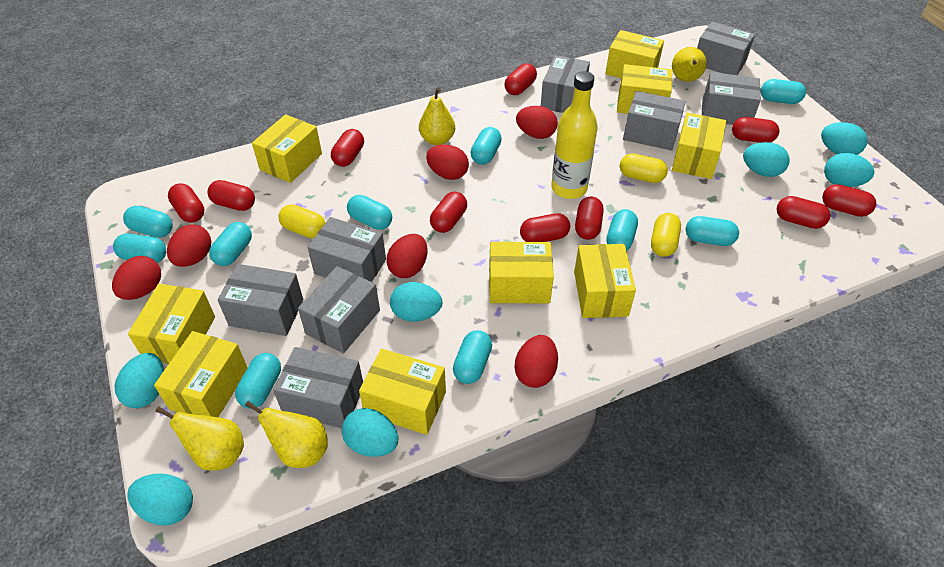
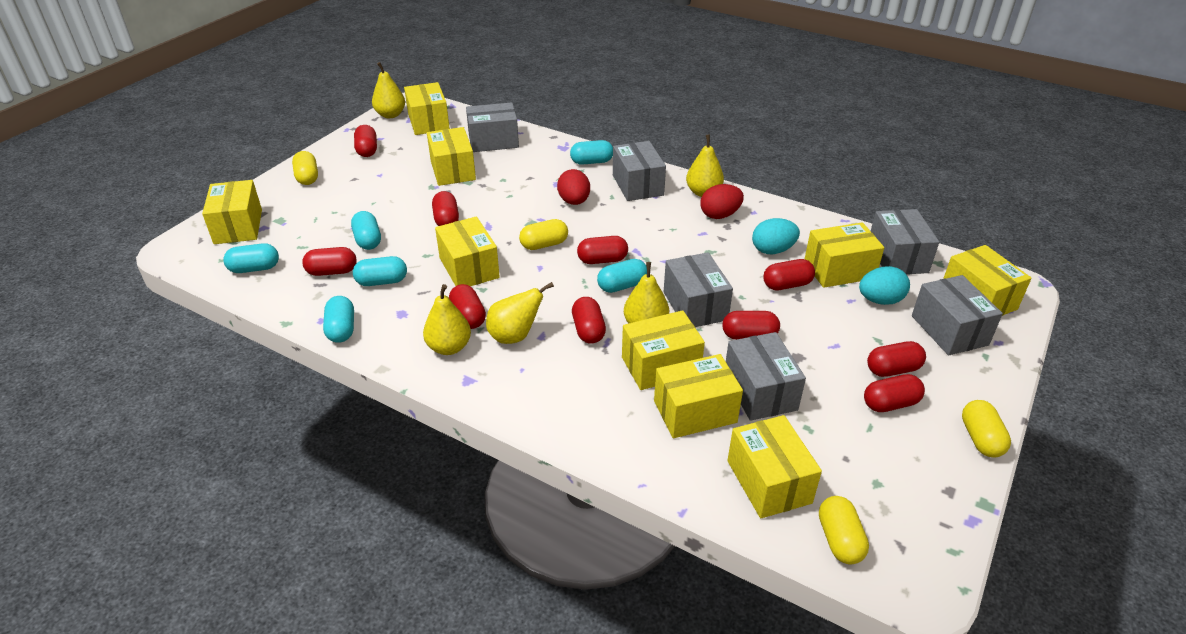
grey box: 8 -> 6
red egg: 6 -> 2
turquoise capsule: 10 -> 6
turquoise egg: 7 -> 2
yellow bottle: 1 -> 0
yellow capsule: 3 -> 4
yellow pear: 4 -> 5

